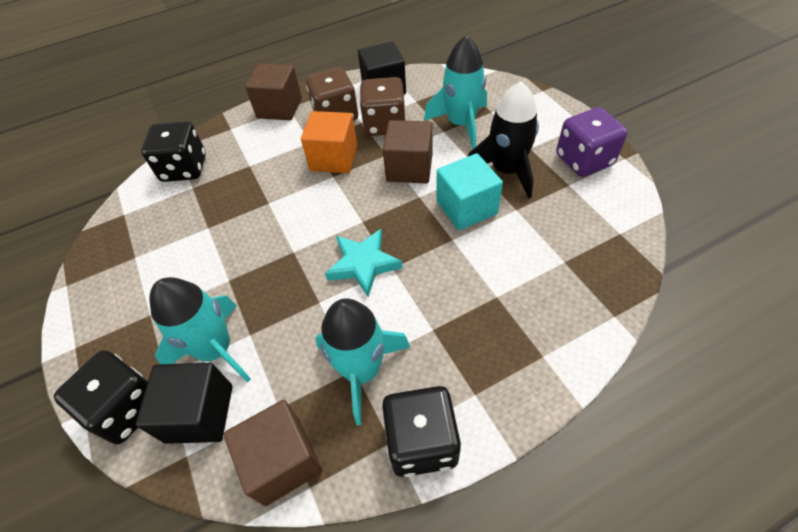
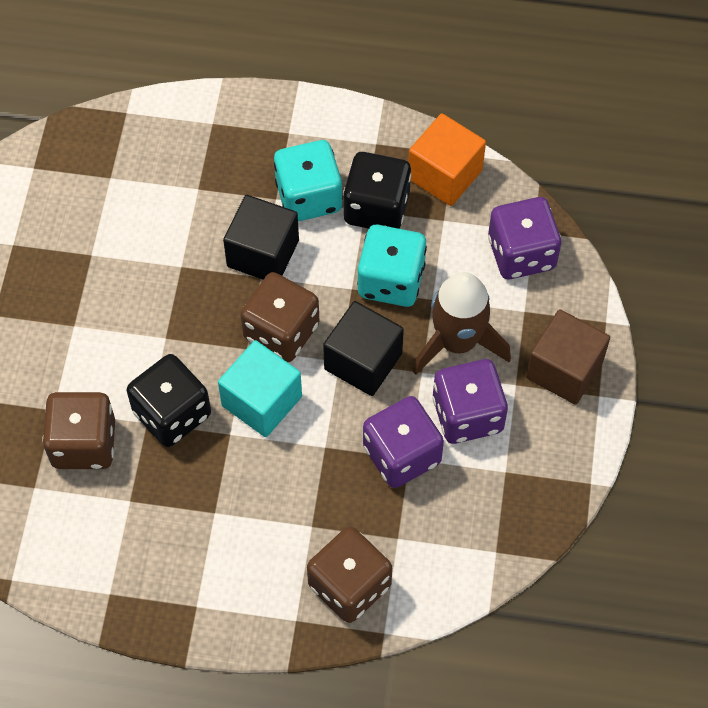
black dice: 3 -> 2
black rocket: 1 -> 0
brown cube: 3 -> 1
brown dice: 2 -> 3
brown rocket: 0 -> 1
purple dice: 1 -> 3
turquoise dice: 0 -> 2
turquoise rocket: 3 -> 0
turquoise star: 1 -> 0

